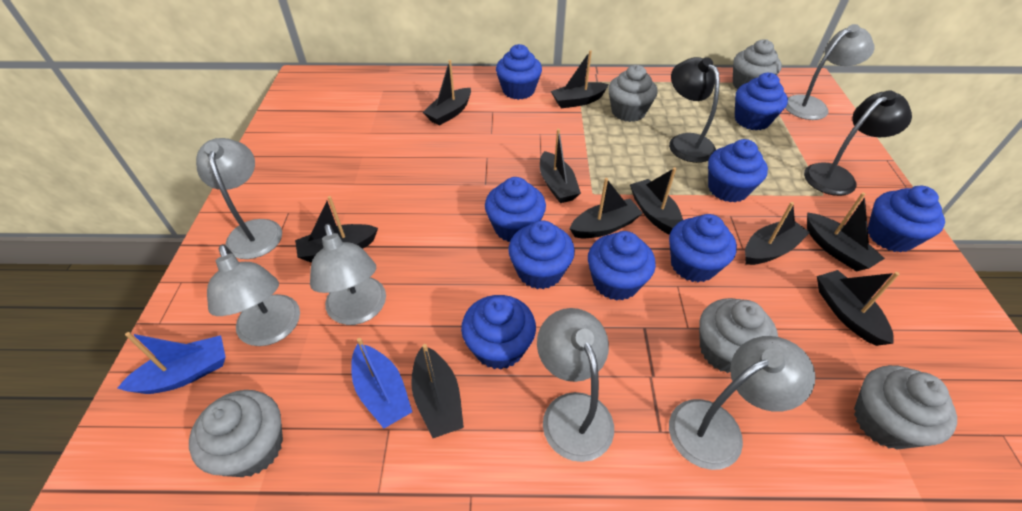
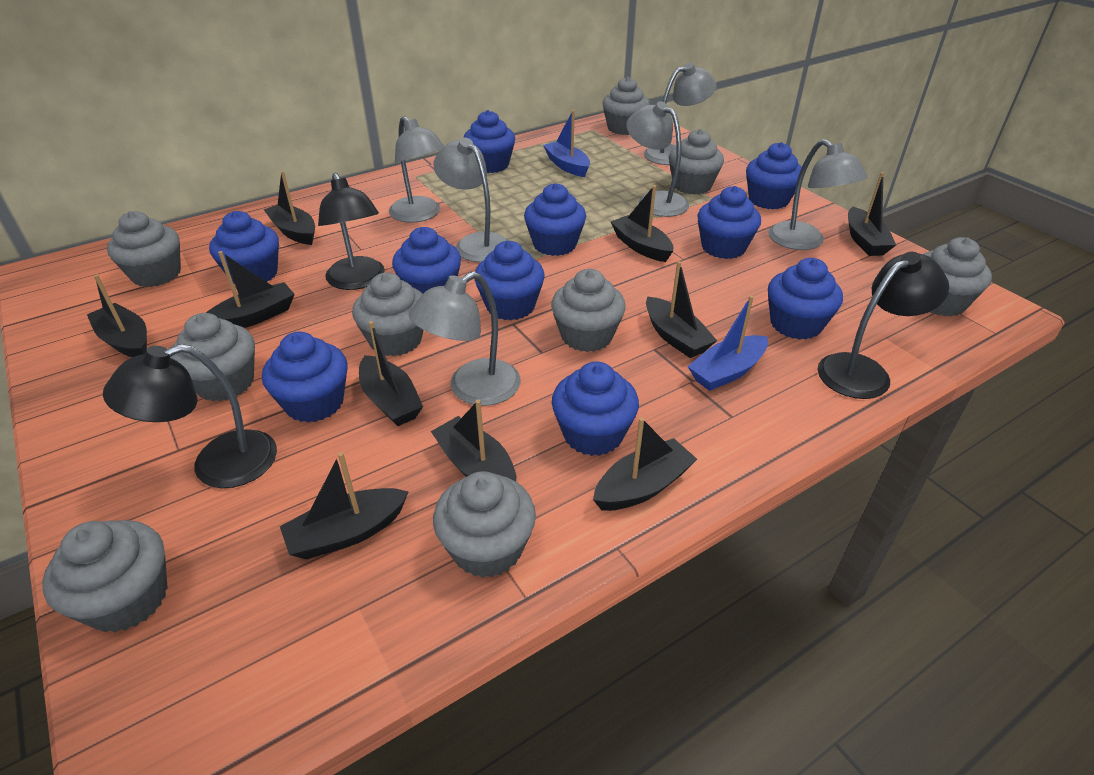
black lamp: 2 -> 3
blue cupcake: 9 -> 10
grey cupcake: 5 -> 9

